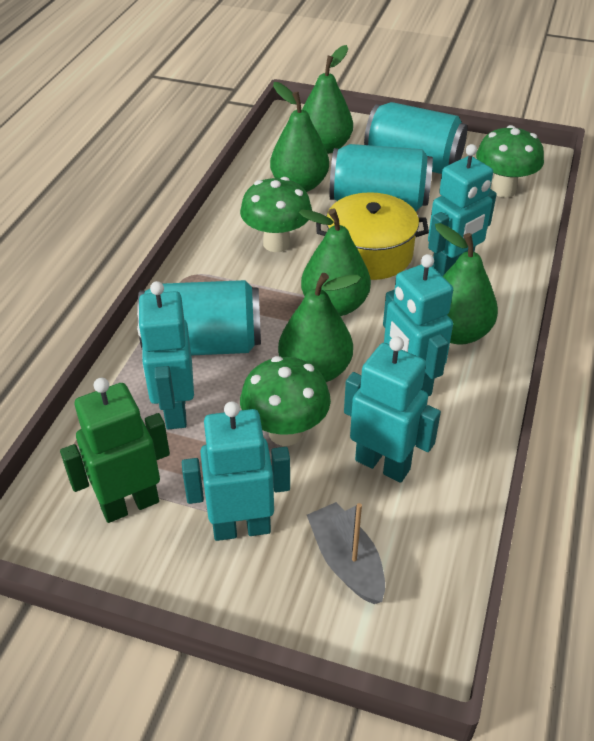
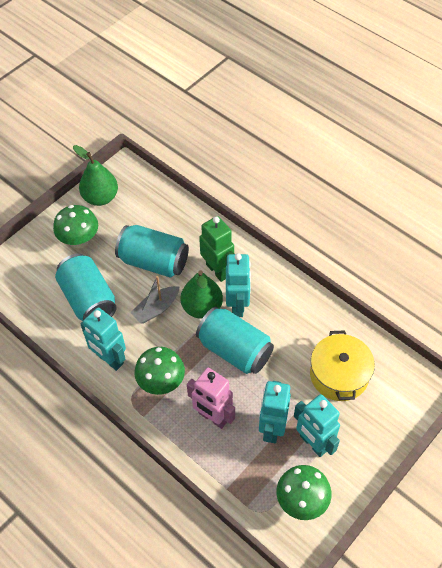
green pear: 5 -> 2
pink robot: 0 -> 1
turquoise robot: 5 -> 4

